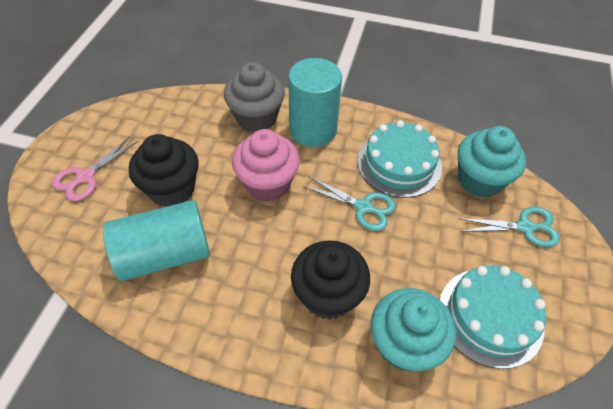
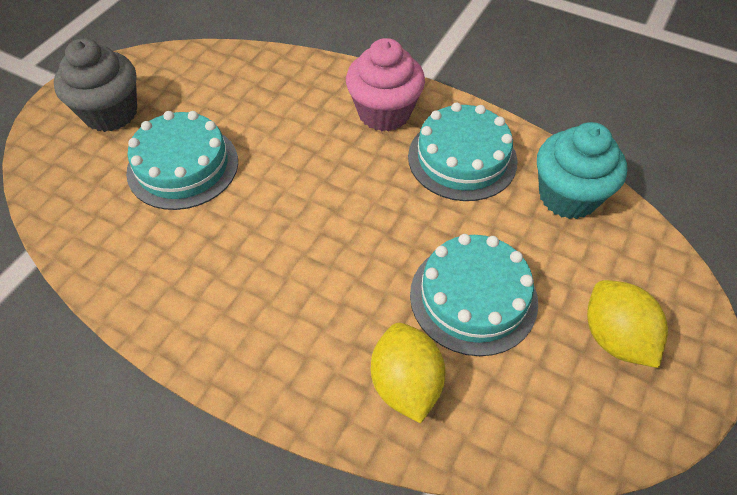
black cupcake: 2 -> 0
pink scissors: 1 -> 0
turquoise cake: 2 -> 3
turquoise cupcake: 2 -> 1
turquoise cylinder: 2 -> 0
turquoise scissors: 2 -> 0
yellow lemon: 0 -> 2

